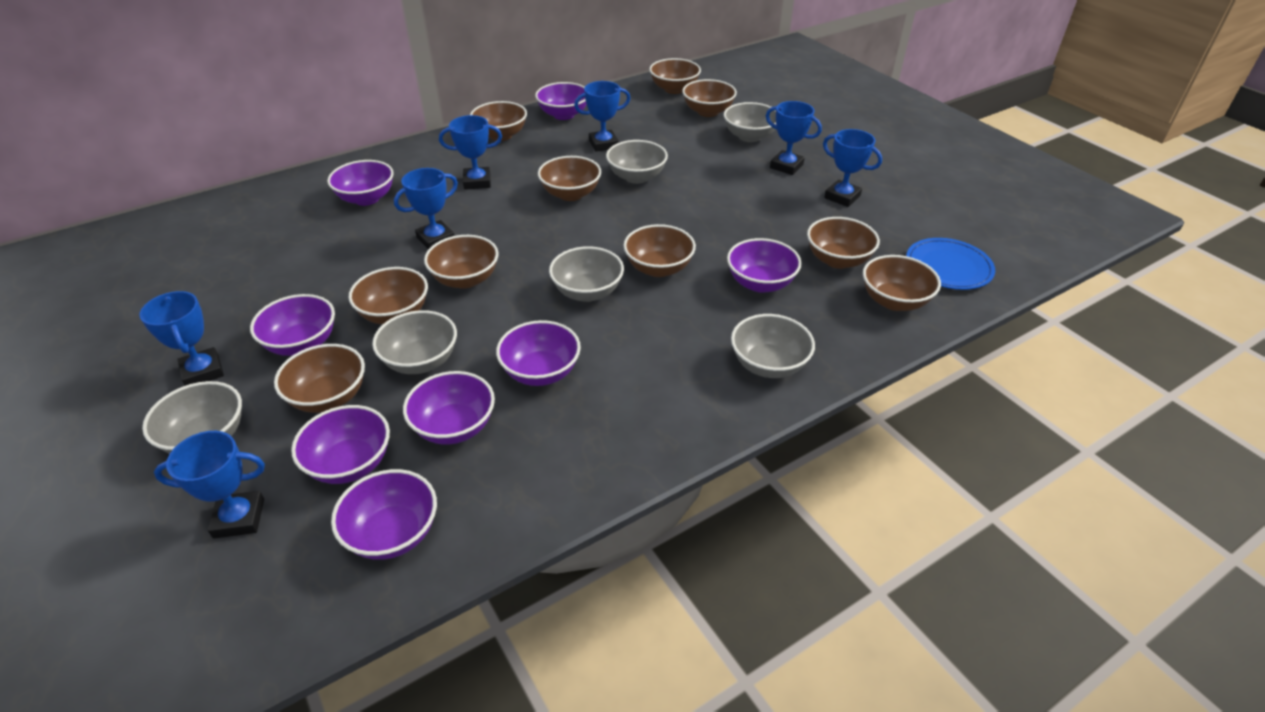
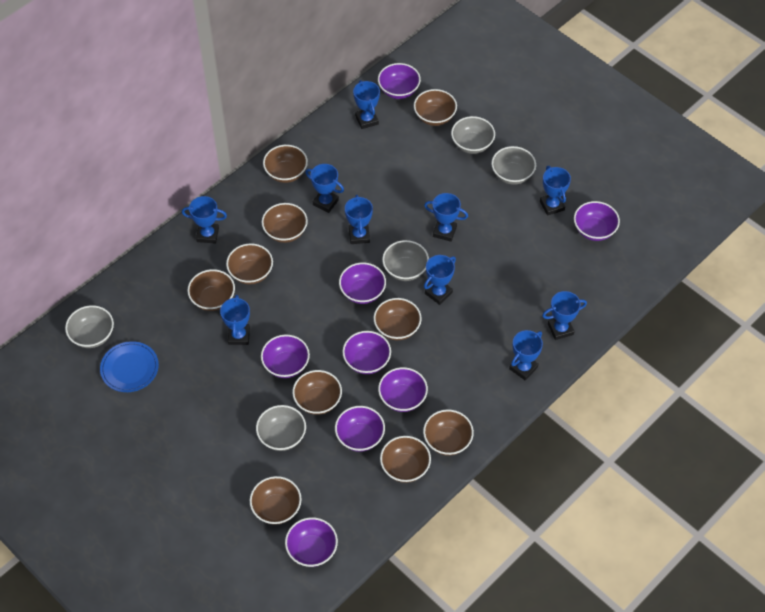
blue trophy: 7 -> 10
grey bowl: 6 -> 5

